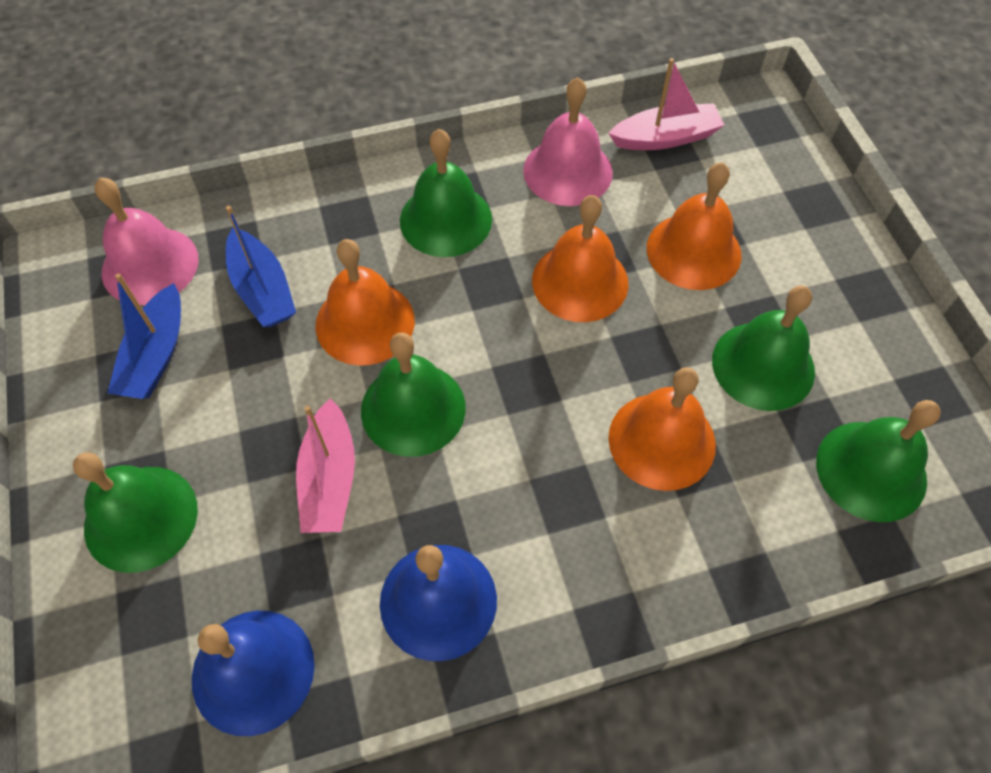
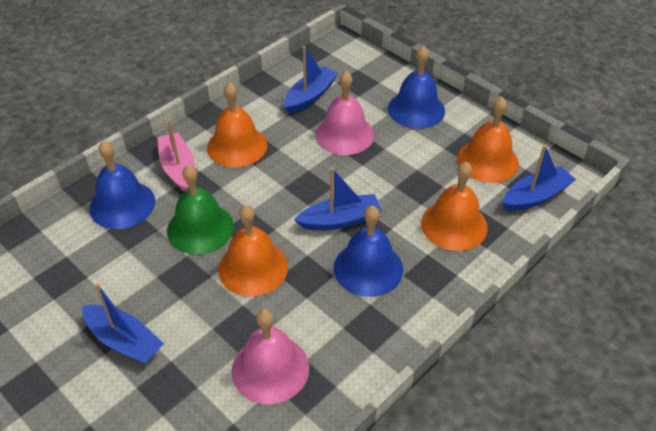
blue bell: 2 -> 3
blue boat: 2 -> 4
green bell: 5 -> 1
pink boat: 2 -> 1

